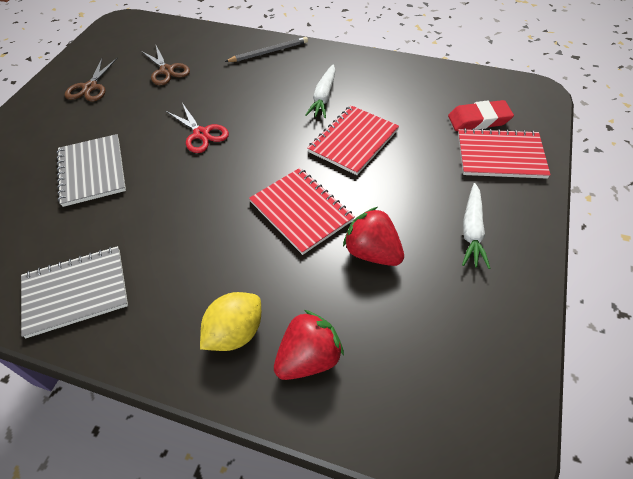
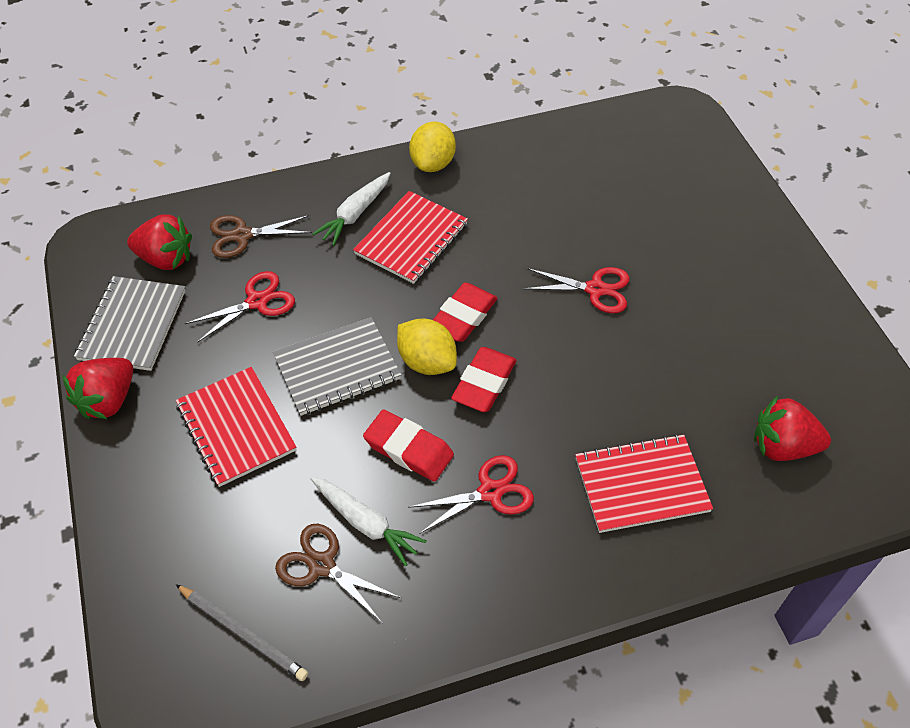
red eraser: 1 -> 3
red scissors: 1 -> 3
red strawberry: 2 -> 3
yellow lemon: 1 -> 2

